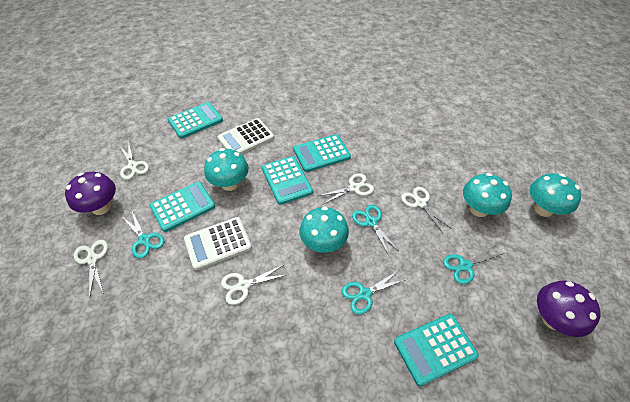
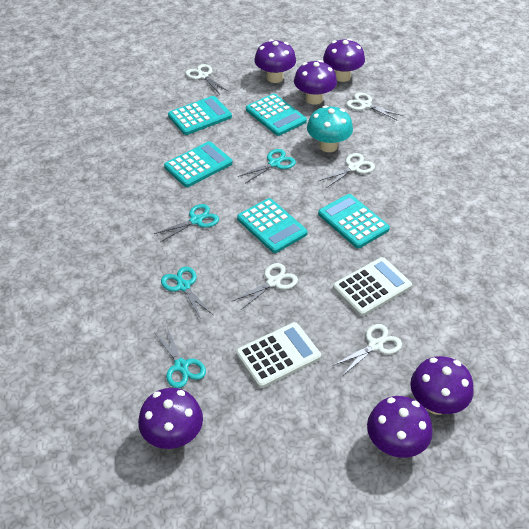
purple mushroom: 2 -> 6
turquoise mushroom: 4 -> 1

